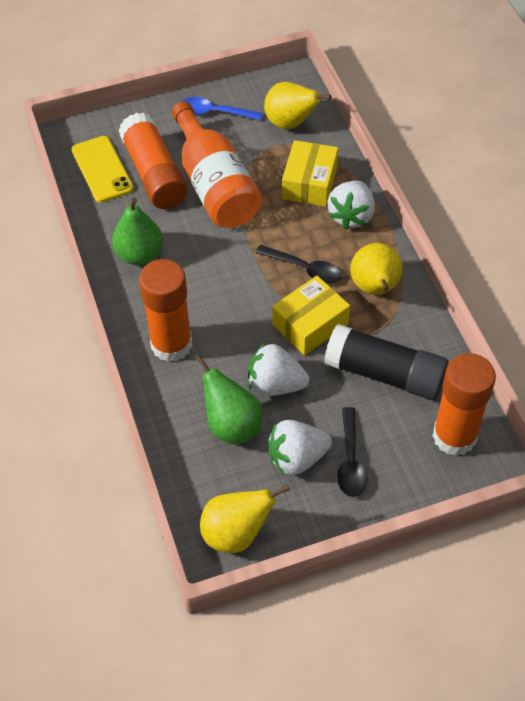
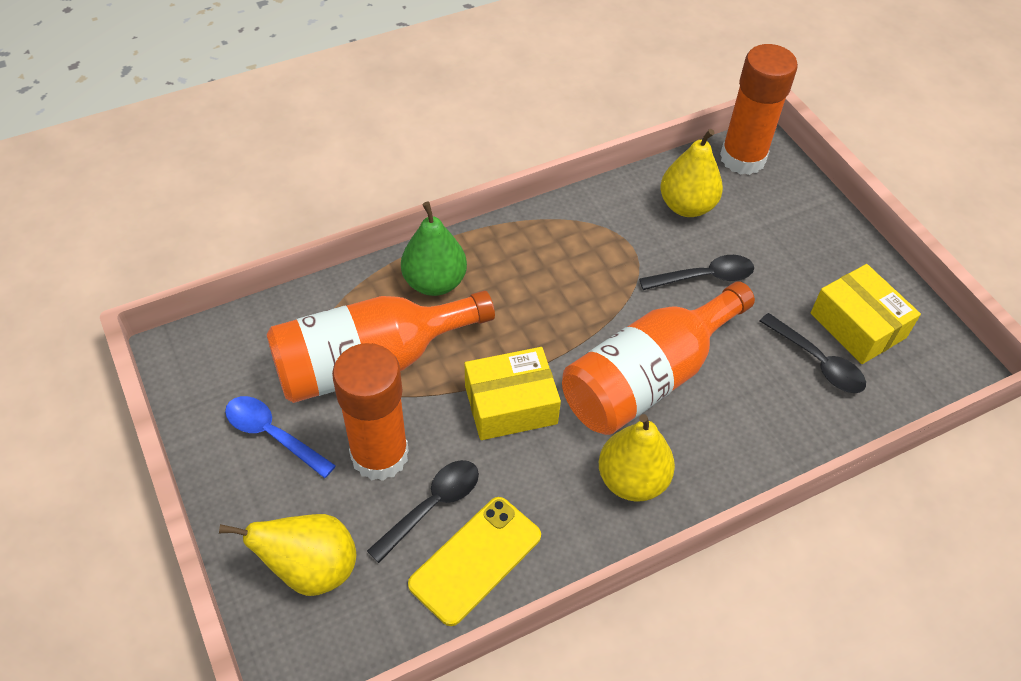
black glue stick: 1 -> 0
black spoon: 2 -> 3
green pear: 2 -> 1
orange bottle: 1 -> 2
orange glue stick: 3 -> 2
white strawberry: 3 -> 0

